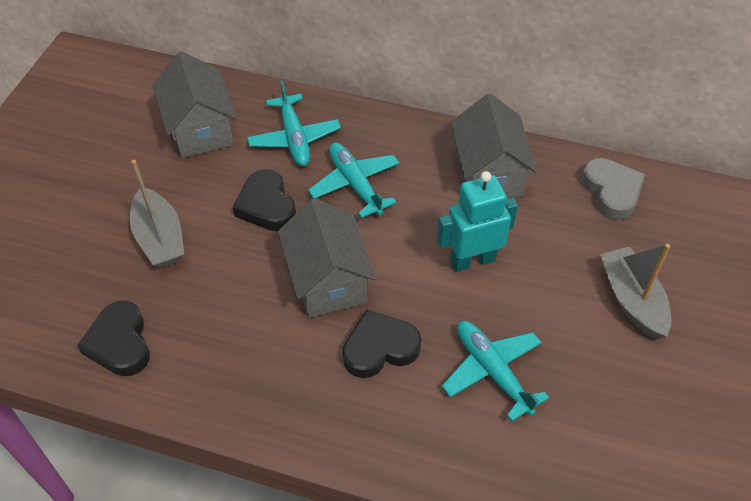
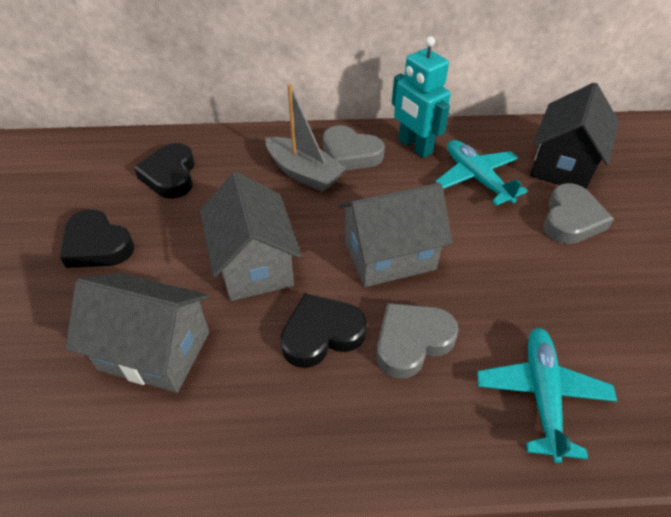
black house: 0 -> 1
grey boat: 2 -> 1
grey heart: 1 -> 3
turquoise plane: 3 -> 2

